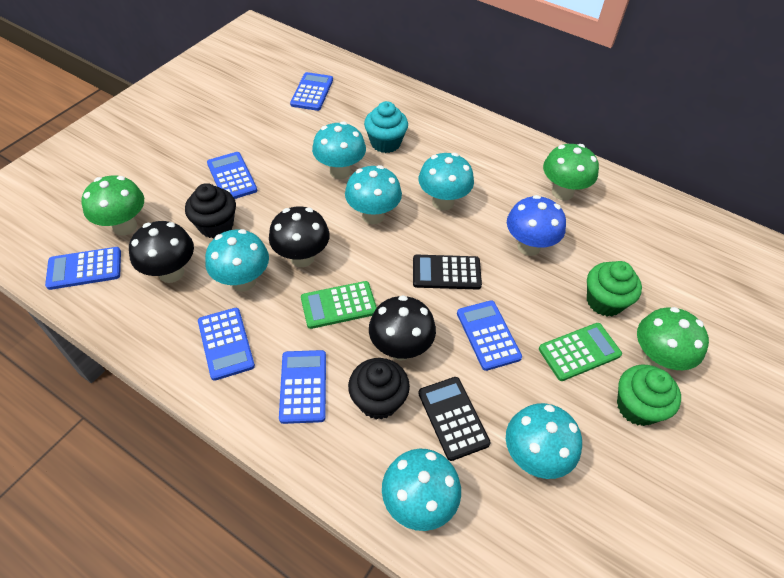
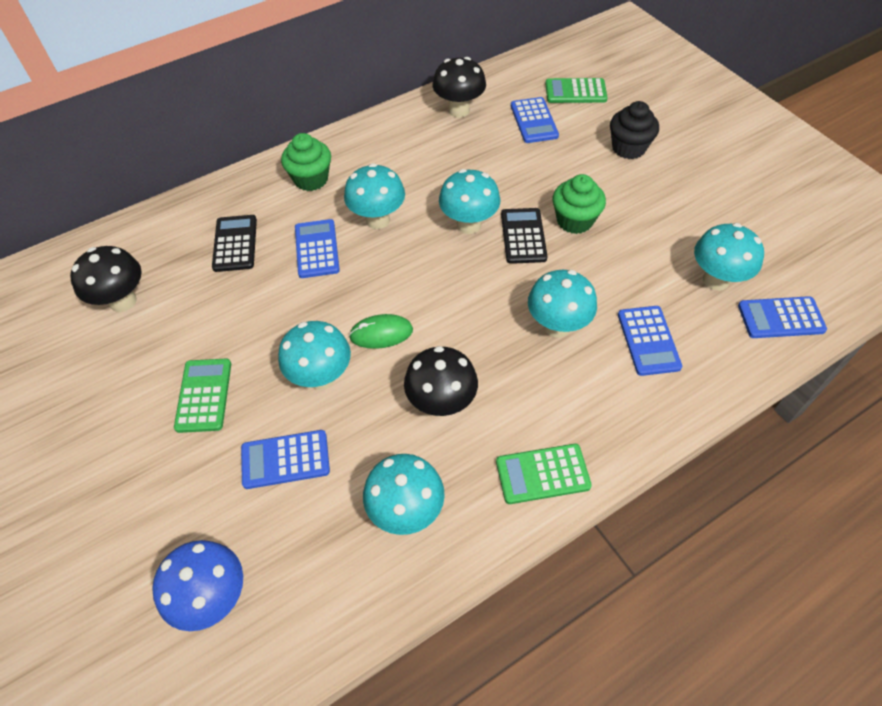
black cupcake: 2 -> 1
blue calculator: 6 -> 5
green calculator: 2 -> 3
green mouse: 0 -> 1
green mushroom: 3 -> 0
turquoise cupcake: 1 -> 0

